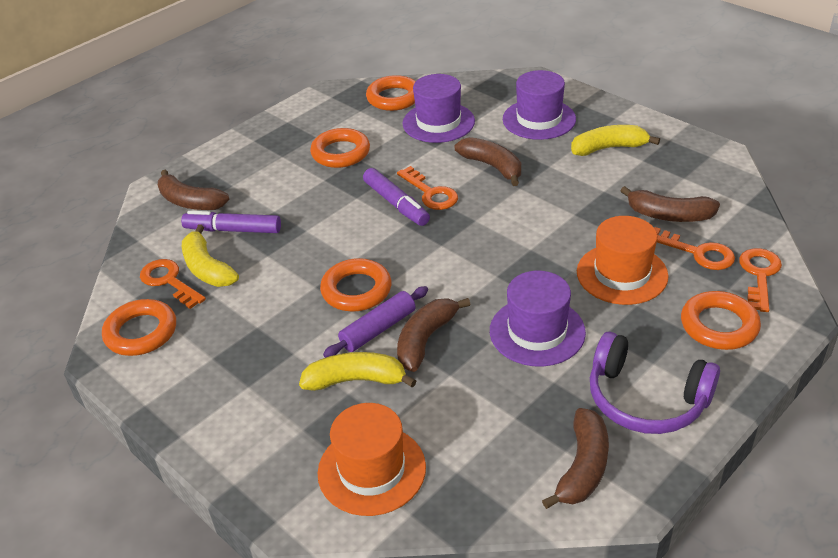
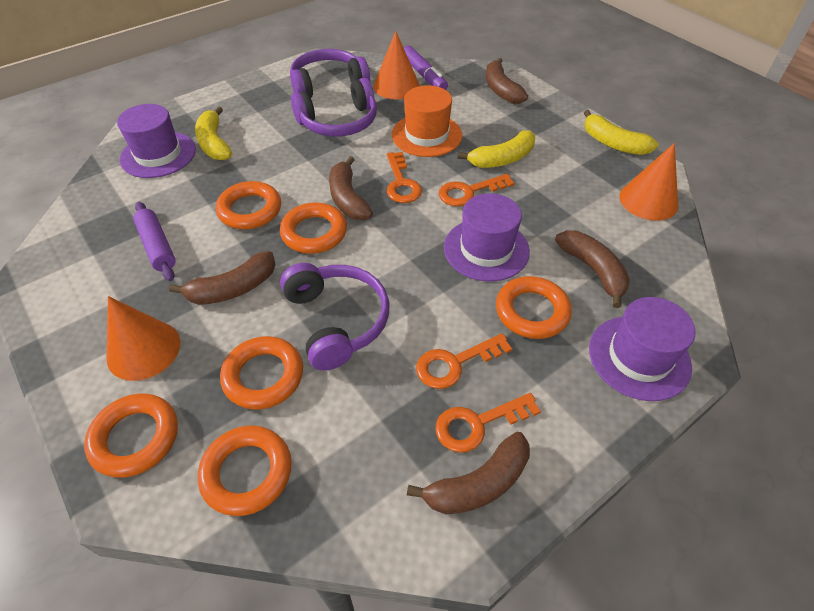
orange cone: 0 -> 3
orange hat: 2 -> 1
orange ring: 5 -> 6
purple headphones: 1 -> 3
purple marker: 2 -> 1

